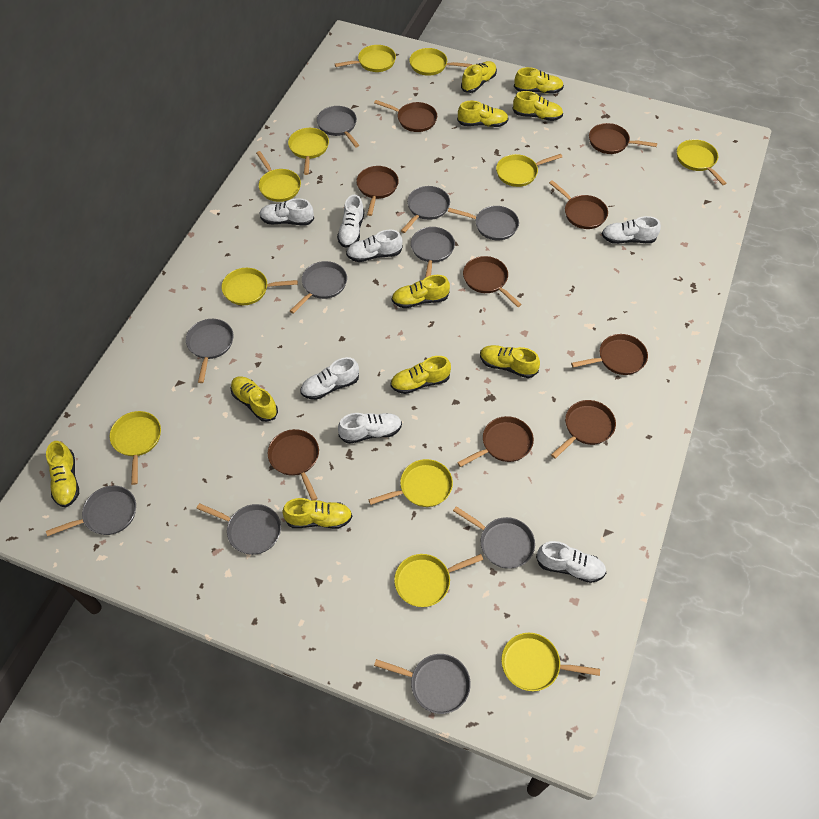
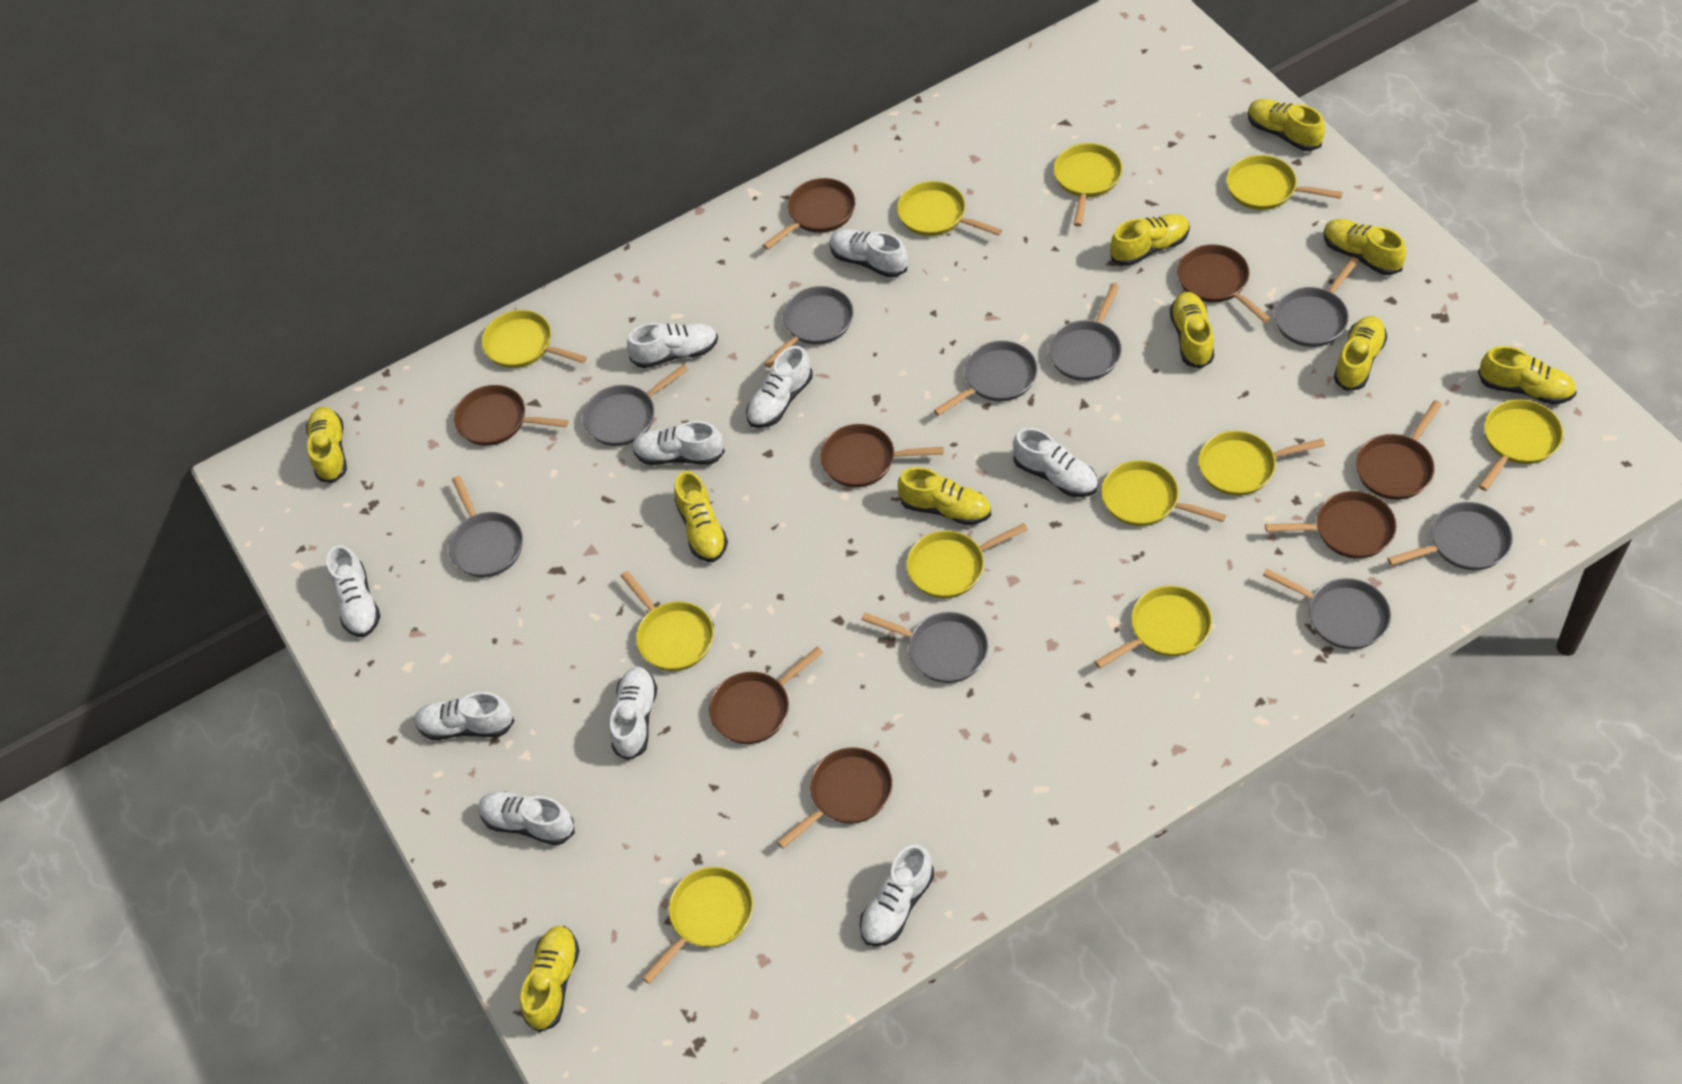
brown pan: 9 -> 8
grey pan: 10 -> 9
white shoe: 7 -> 10

